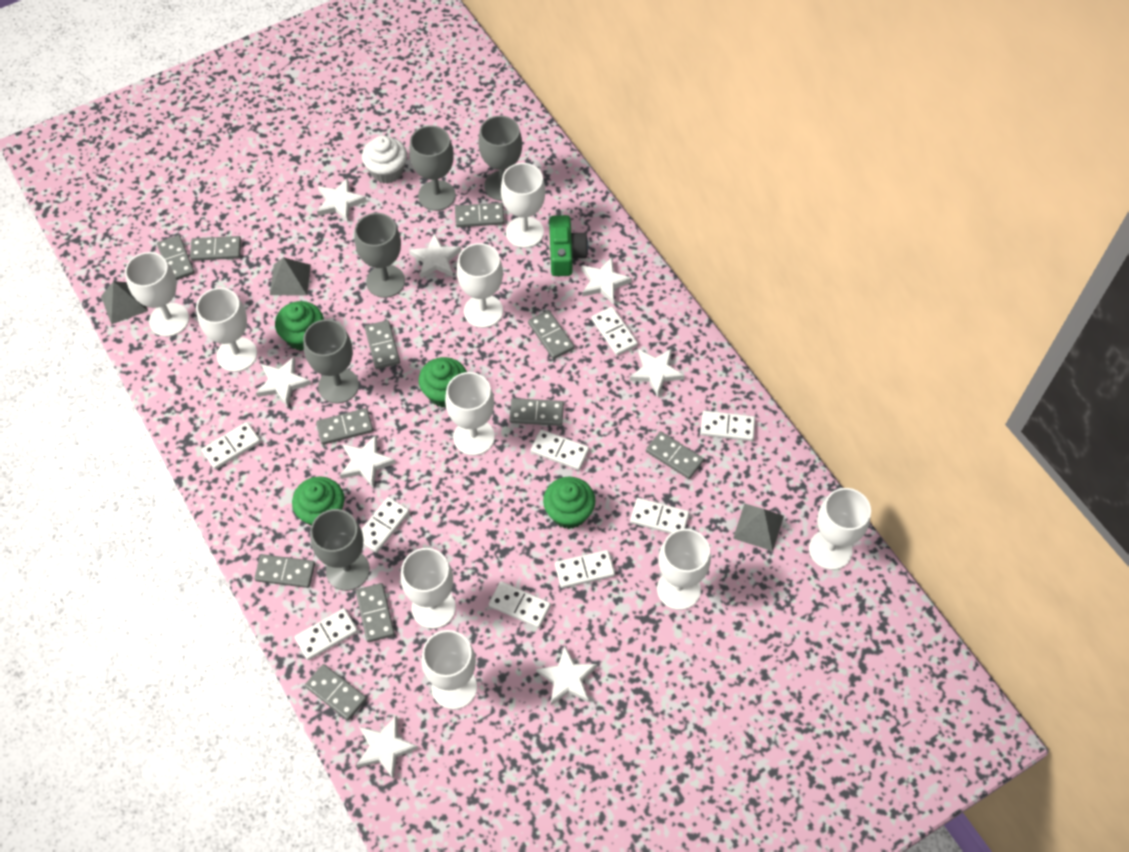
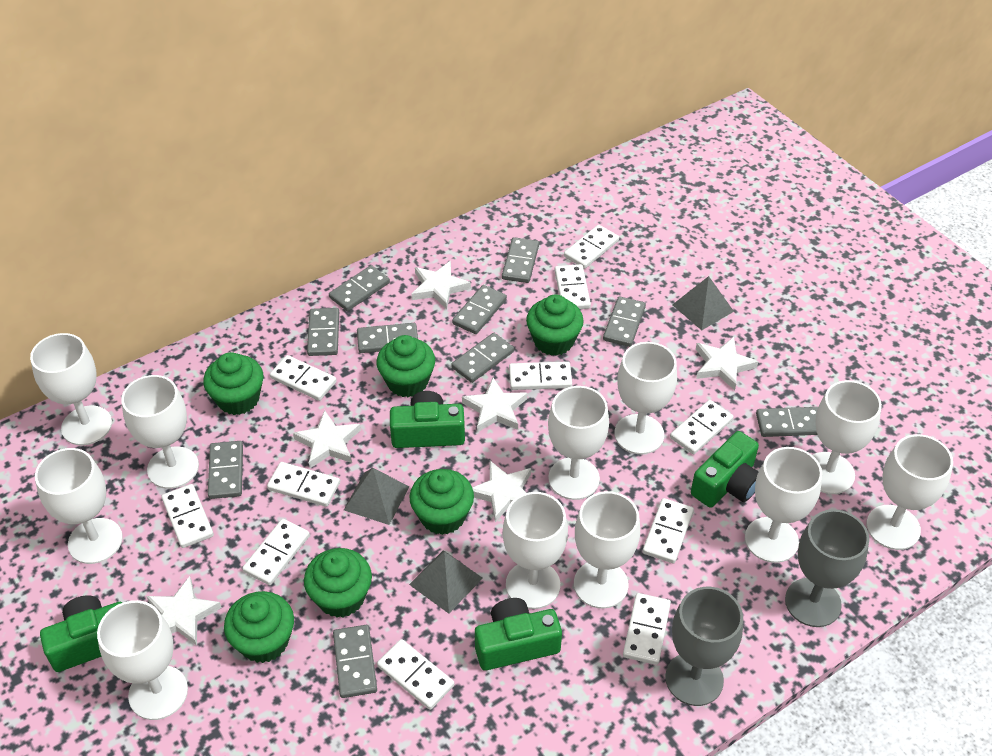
green camera: 1 -> 4
green cupcake: 4 -> 6
grey domino: 11 -> 10
grey goblet: 5 -> 2
white cupcake: 1 -> 0
white domino: 9 -> 11
white goblet: 9 -> 11
white star: 8 -> 6

